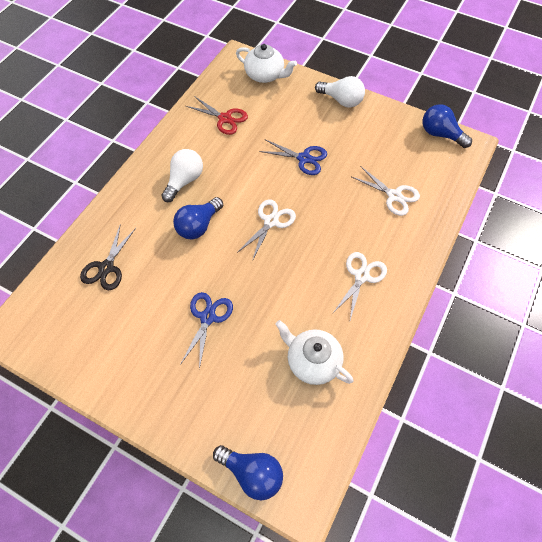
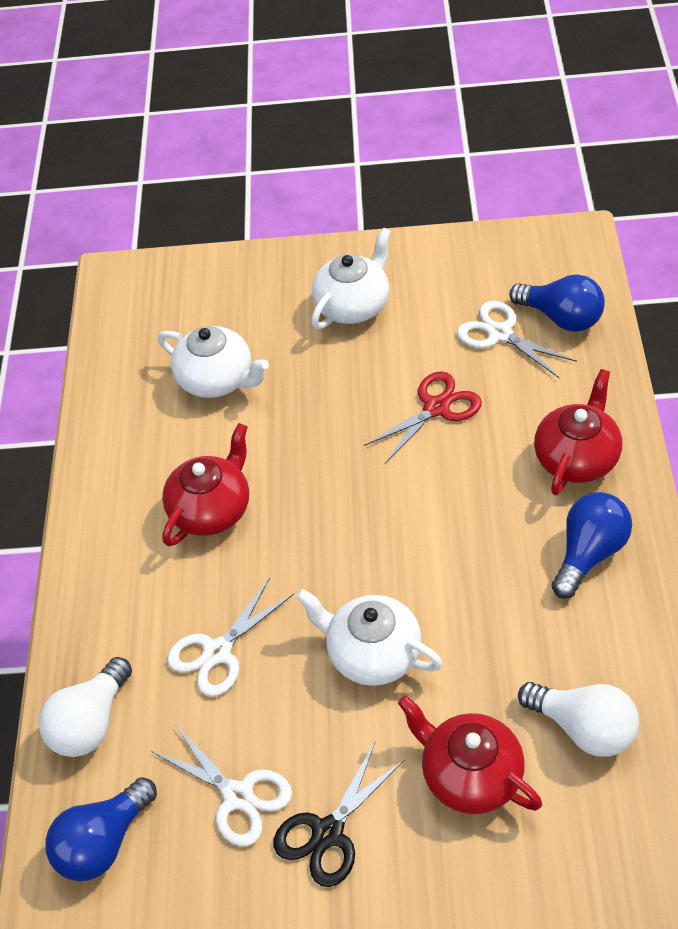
blue scissors: 2 -> 0
red teapot: 0 -> 3
white teapot: 2 -> 3

